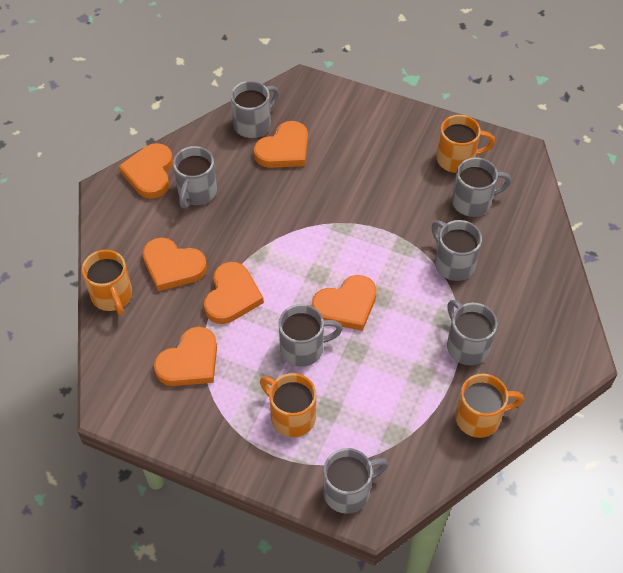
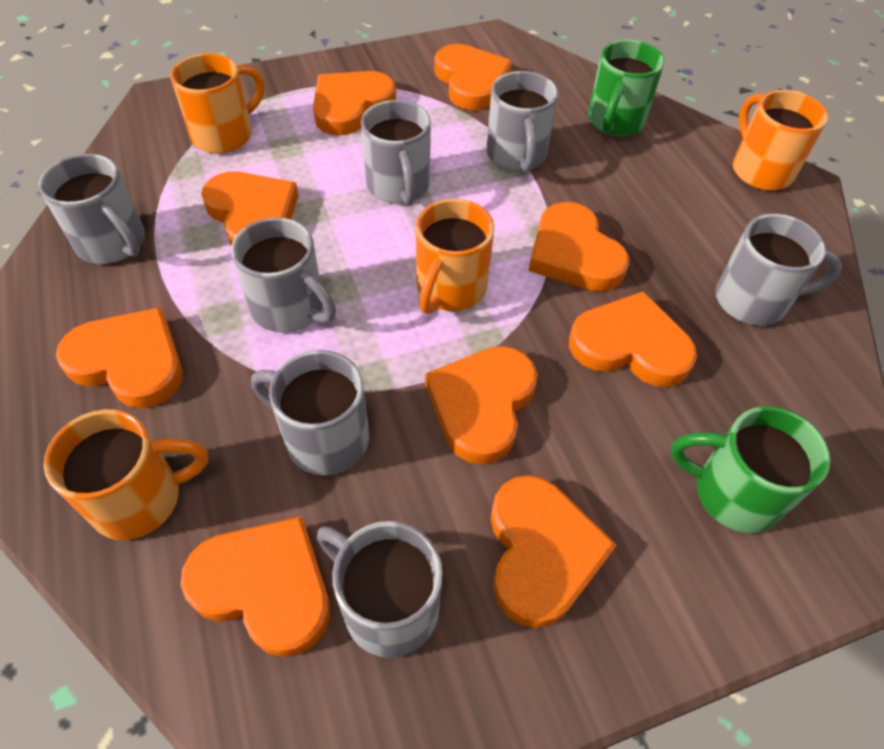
green mug: 0 -> 2
orange heart: 6 -> 9

